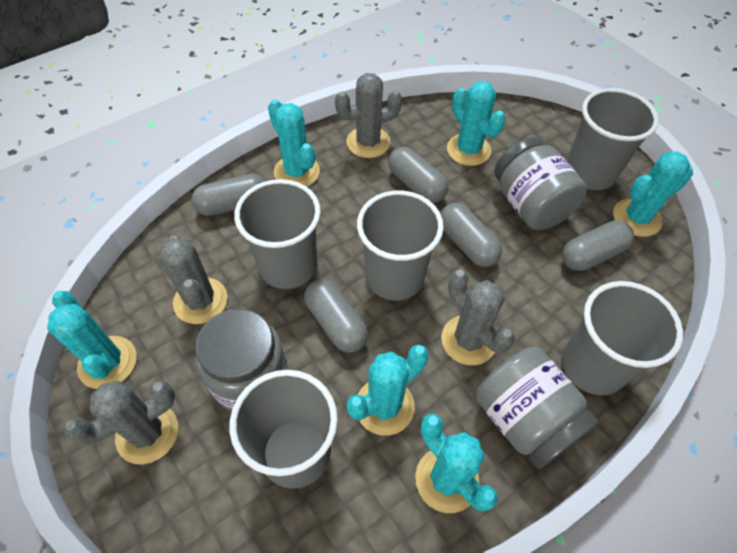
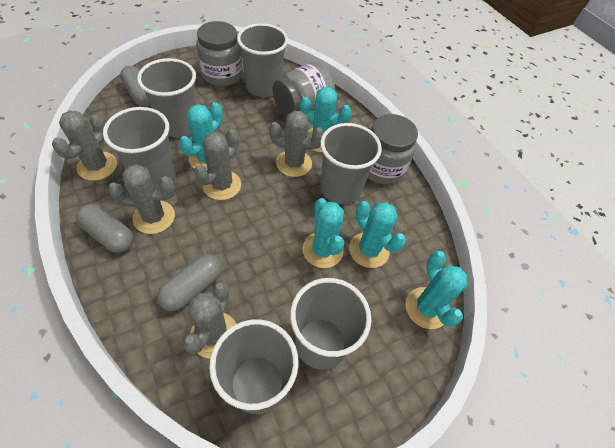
grey cactus: 4 -> 5
grey capsule: 5 -> 3
grey cup: 5 -> 6
turquoise cactus: 6 -> 5

